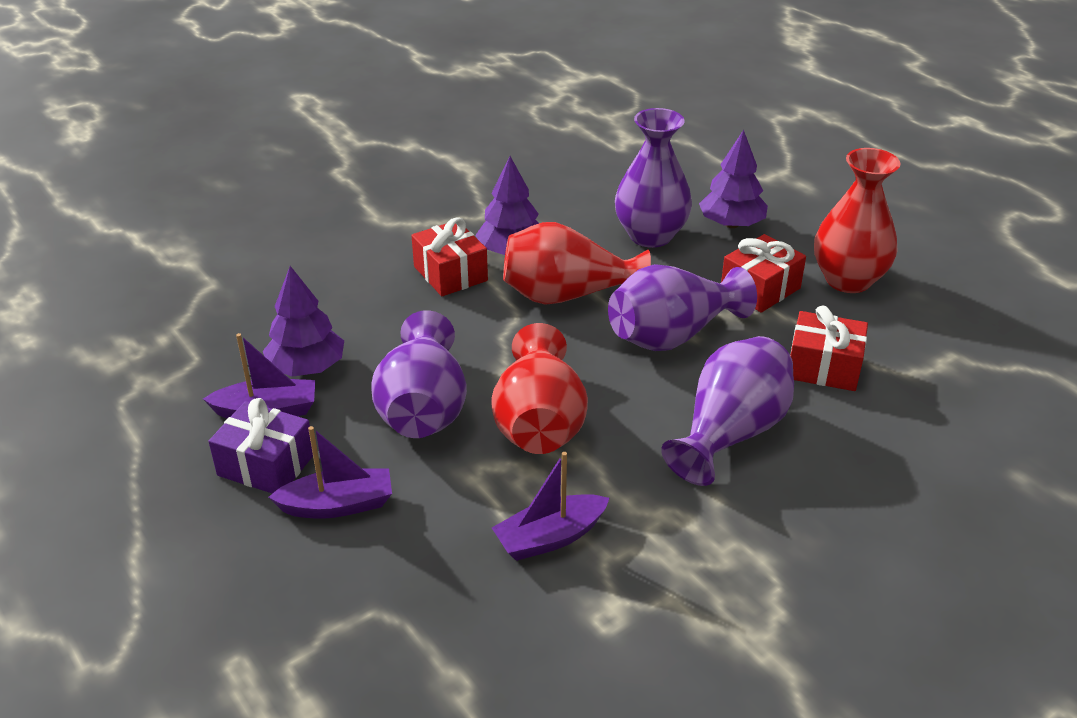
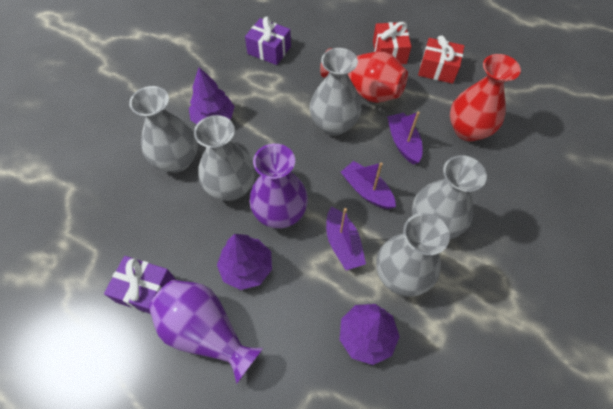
grey vase: 0 -> 5
purple gift: 1 -> 2
purple vase: 4 -> 2
red gift: 3 -> 2
red vase: 3 -> 2

